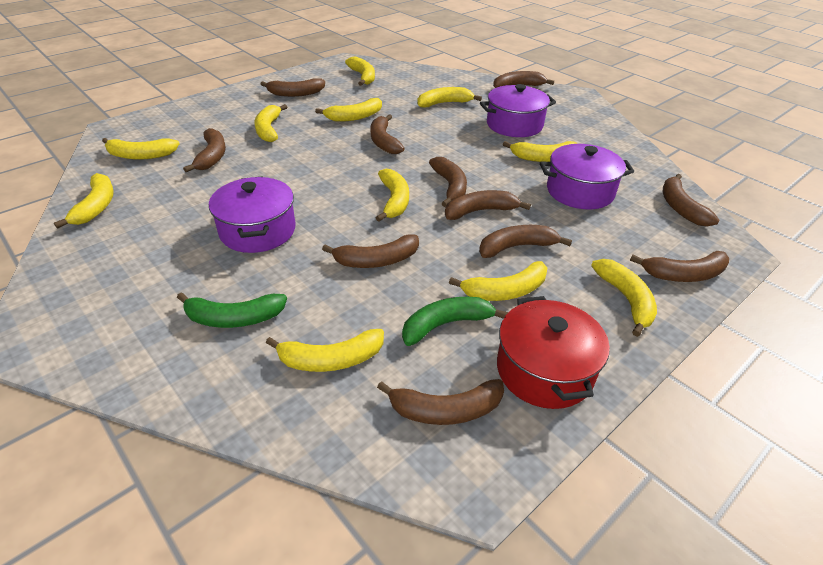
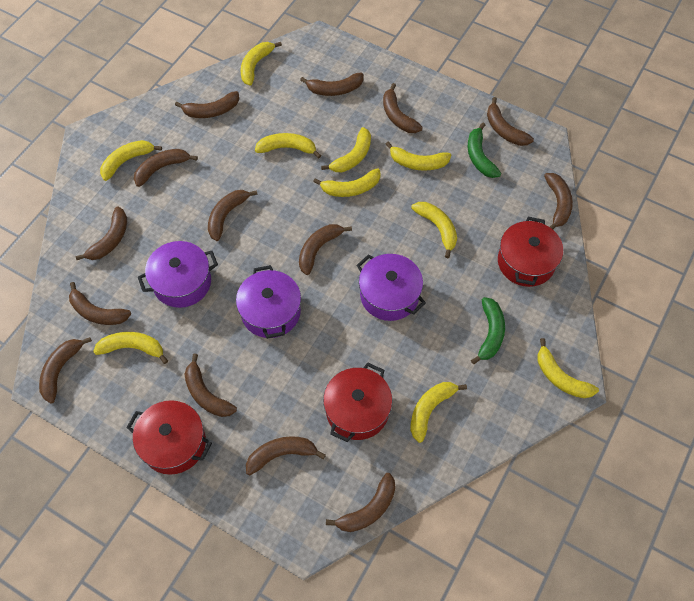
brown banana: 11 -> 14
red pot: 1 -> 3
yellow banana: 11 -> 10

